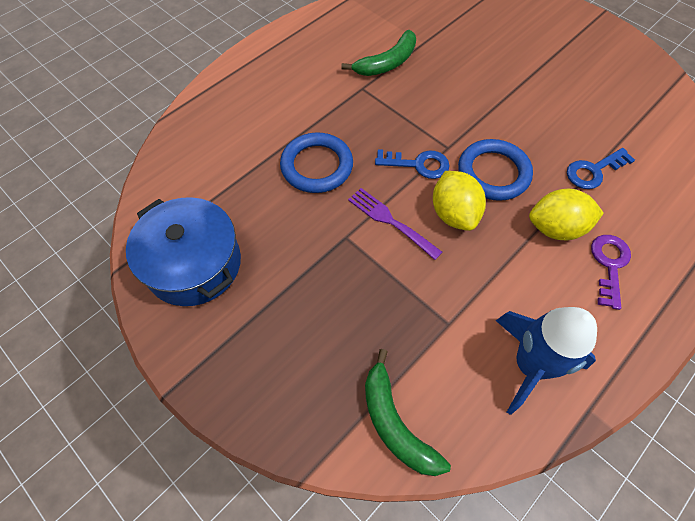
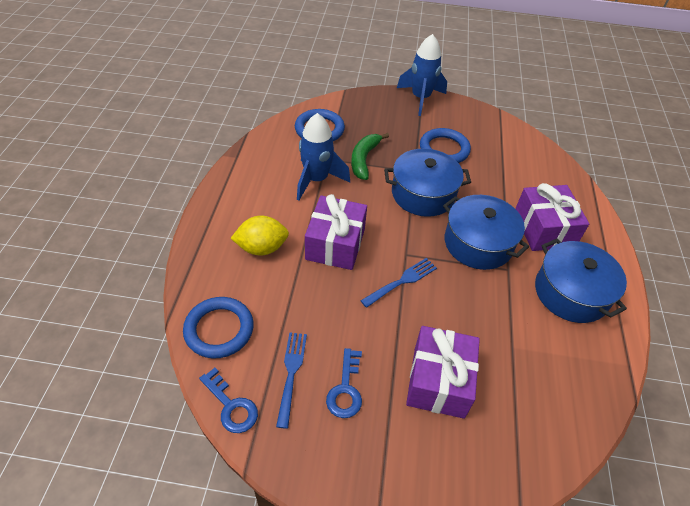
blue fork: 0 -> 2
blue pot: 1 -> 3
blue ring: 2 -> 3
blue rocket: 1 -> 2
green banana: 2 -> 1
purple fork: 1 -> 0
purple gift: 0 -> 3
purple key: 1 -> 0
yellow lemon: 2 -> 1

